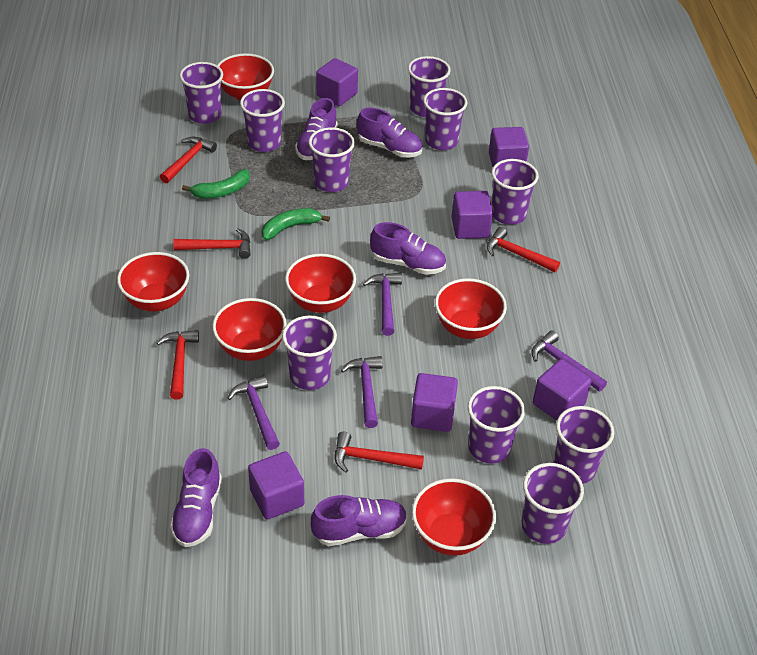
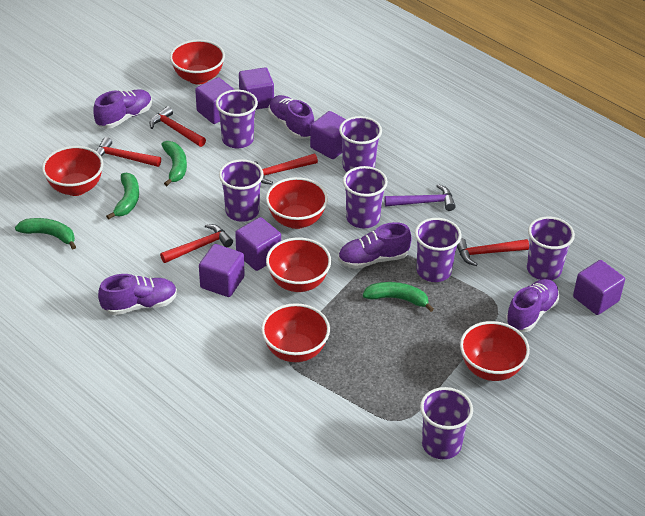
green banana: 2 -> 4
purple cup: 10 -> 7
purple hammer: 4 -> 1

